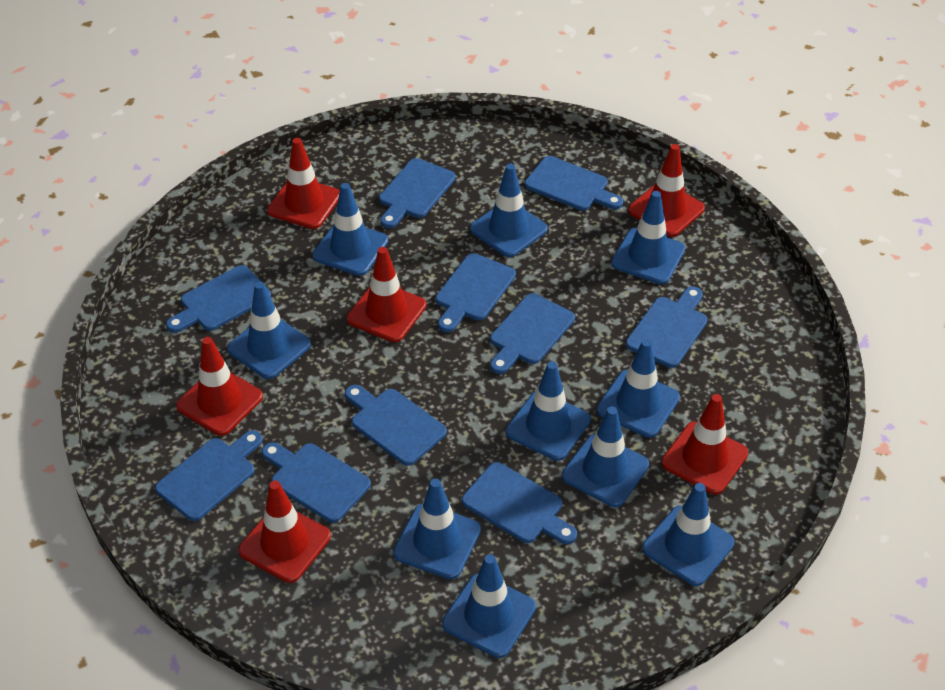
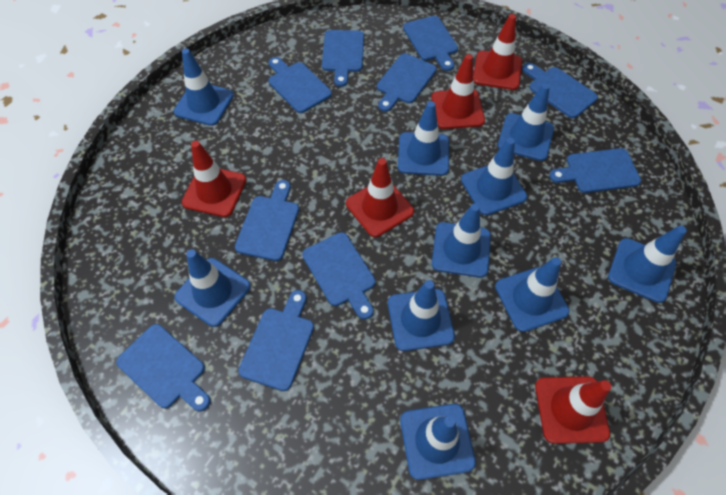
red traffic cone: 6 -> 5

